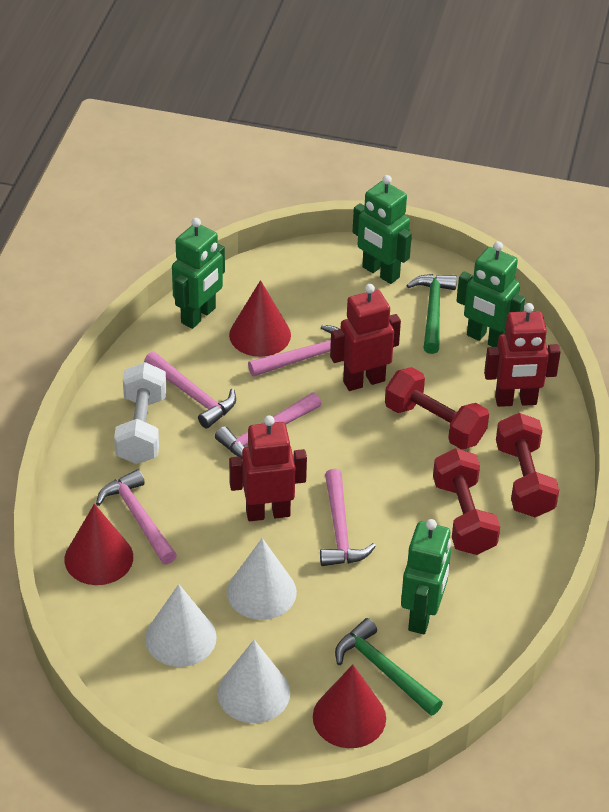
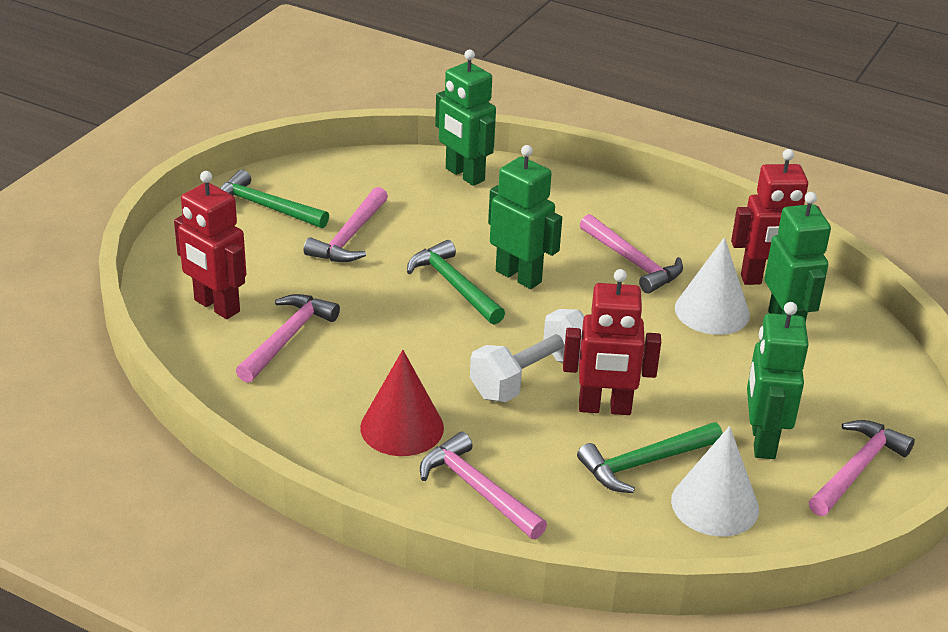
green hammer: 2 -> 3
red cone: 3 -> 1
red dumbbell: 3 -> 0
white cone: 3 -> 2

